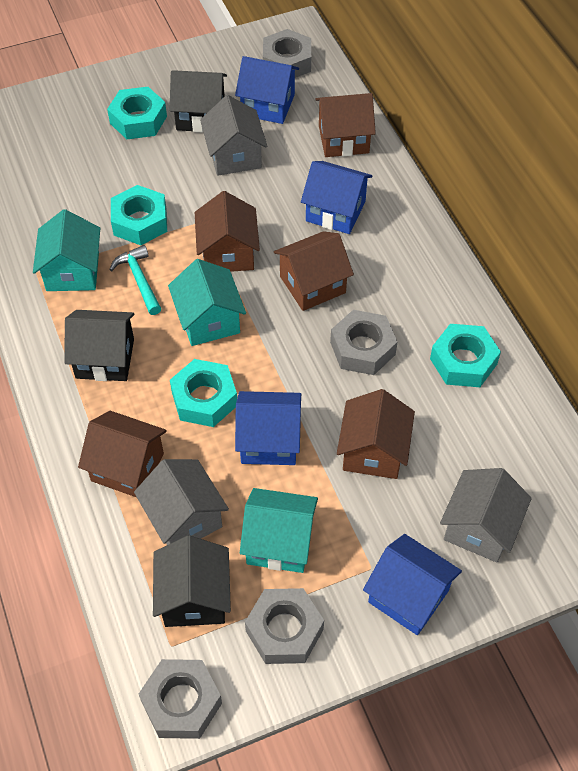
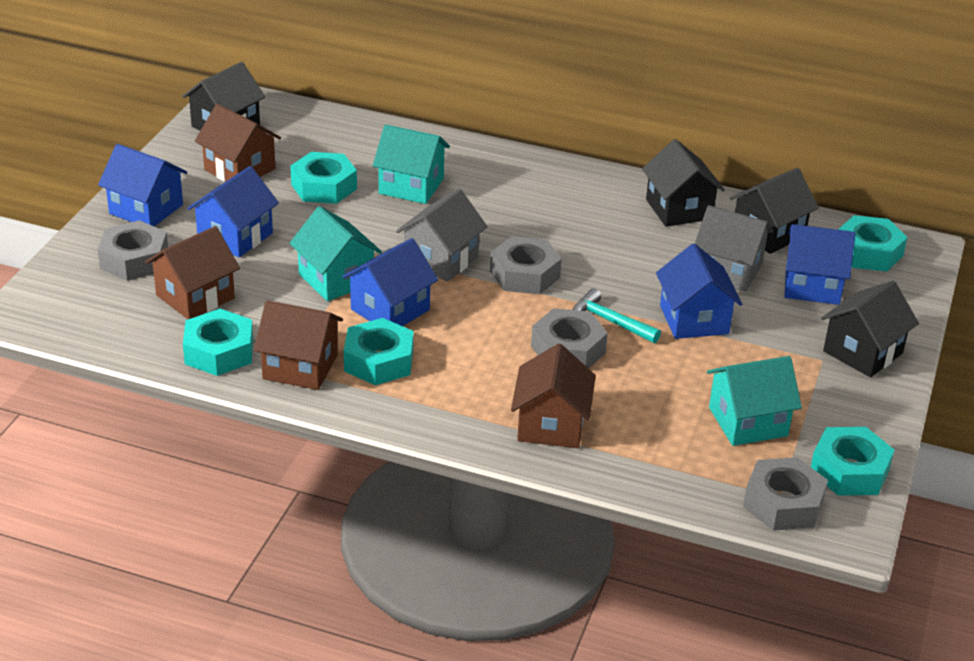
black house: 3 -> 4
blue house: 4 -> 5
brown house: 5 -> 4
grey house: 3 -> 2
turquoise nut: 4 -> 5

